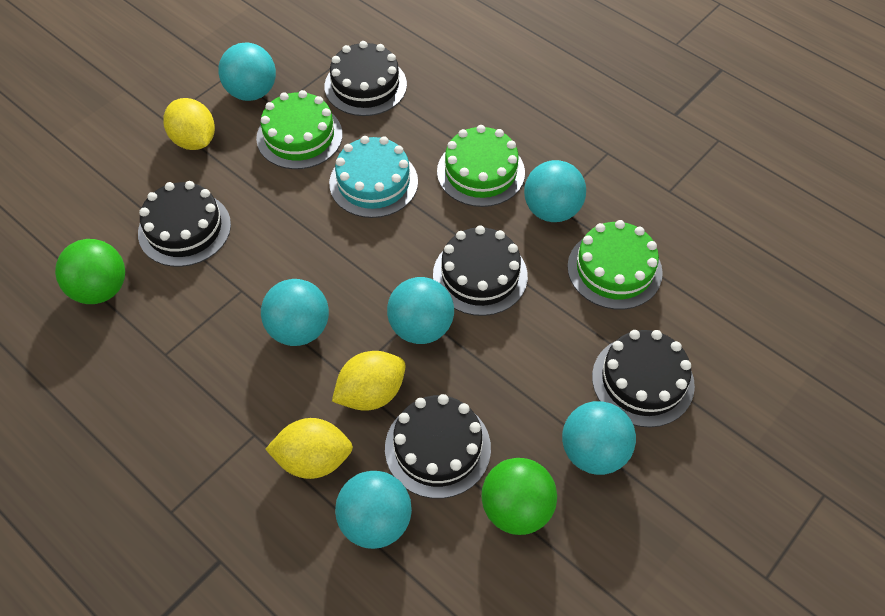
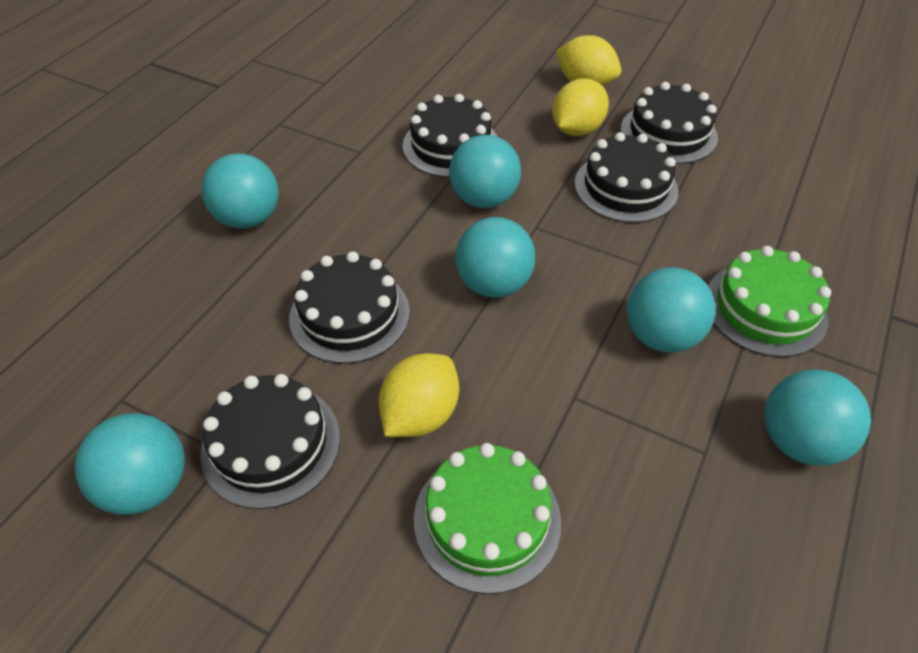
green ball: 2 -> 0
green cake: 3 -> 2
turquoise cake: 1 -> 0

